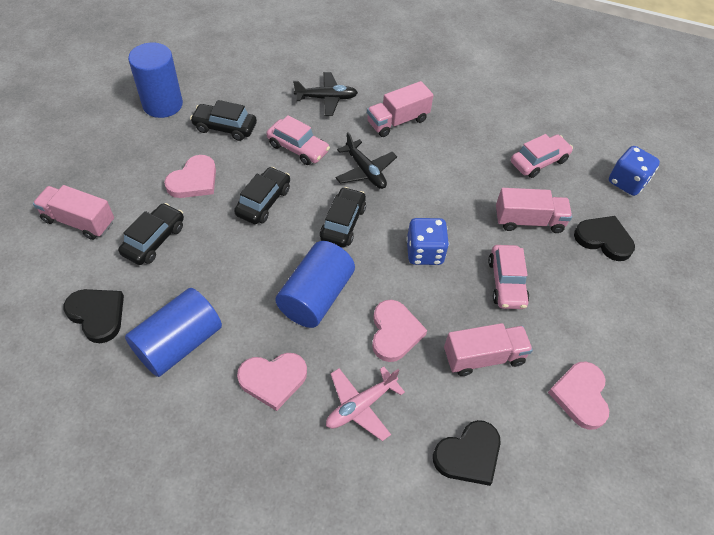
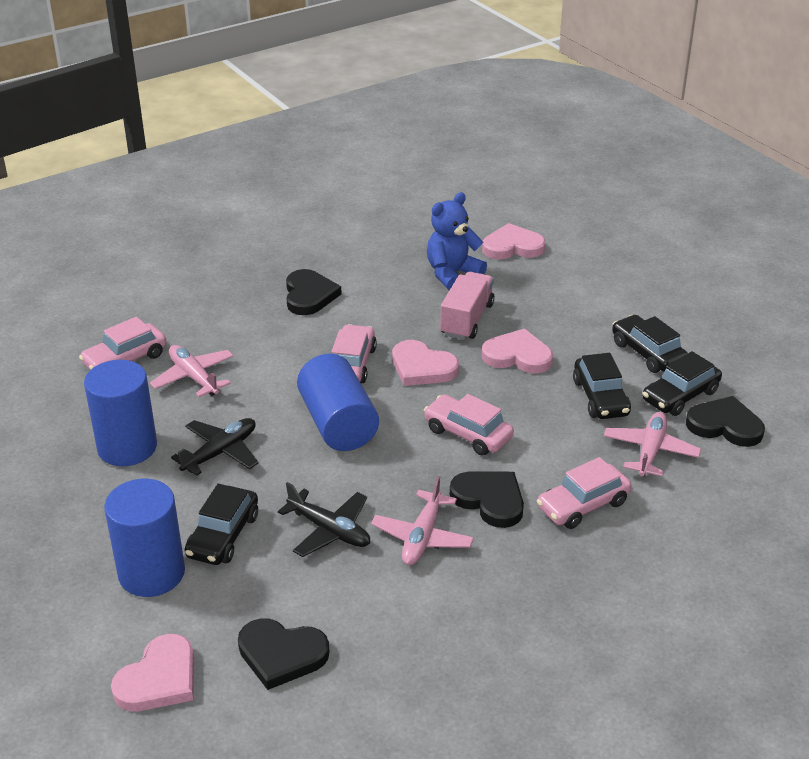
black heart: 3 -> 4
blue dice: 2 -> 0
blue teddy bear: 0 -> 1
pink car: 3 -> 4
pink plane: 1 -> 3
pink truck: 4 -> 1

